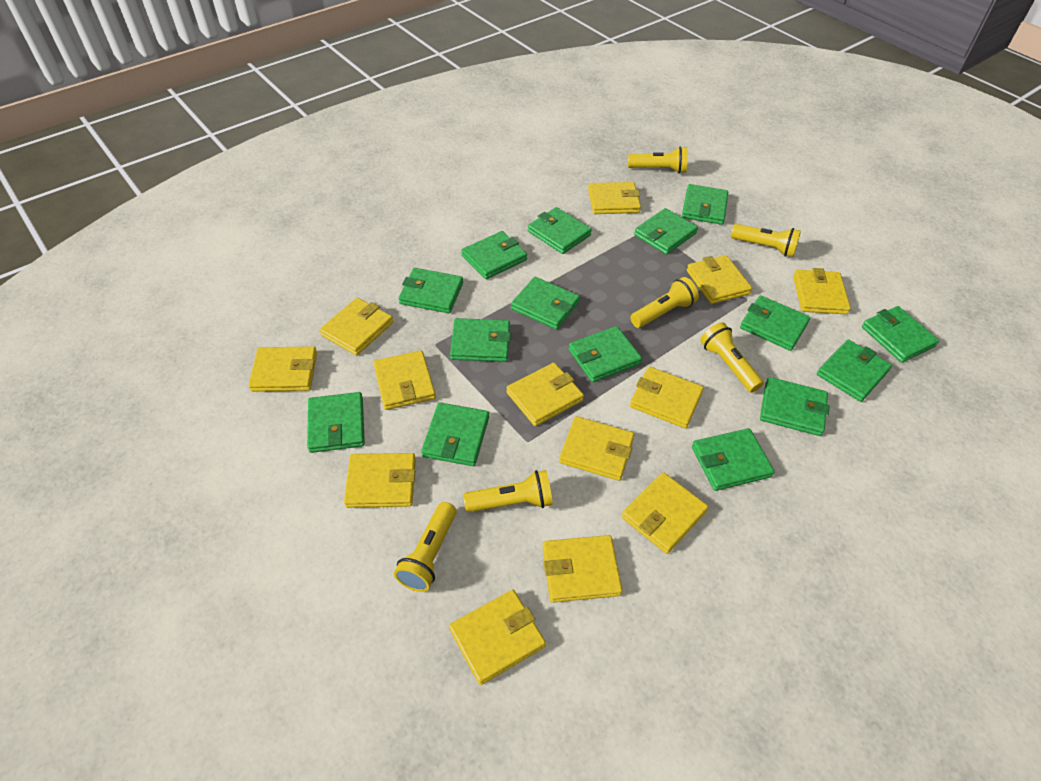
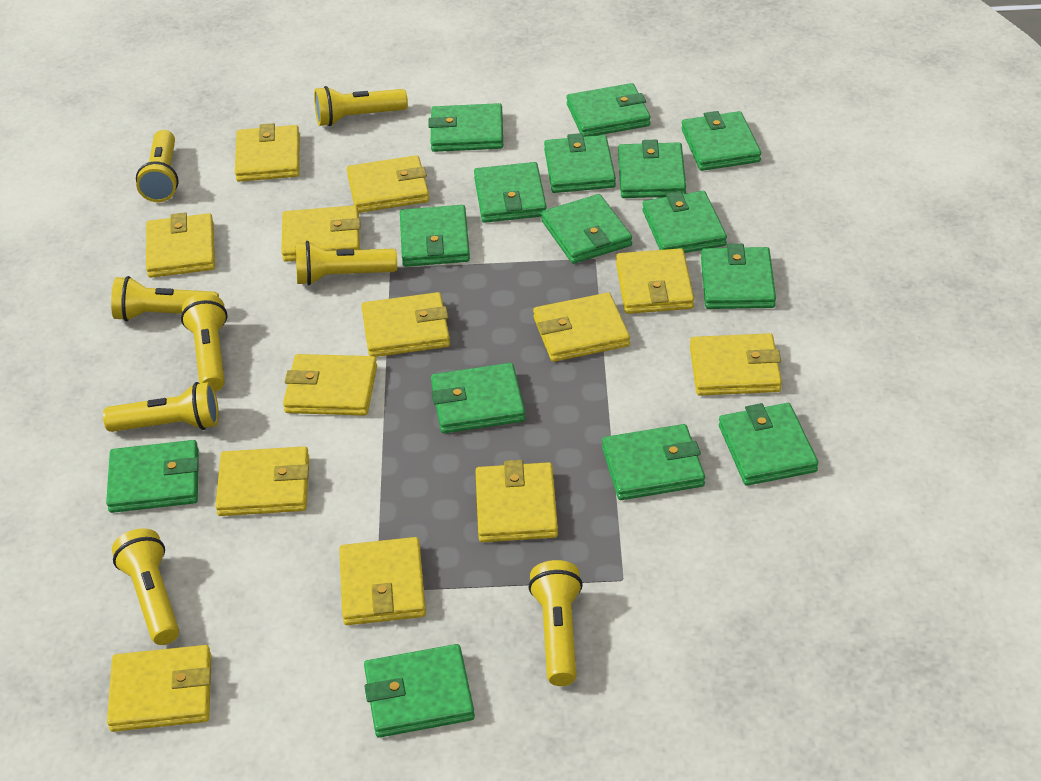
yellow flashlight: 6 -> 8

